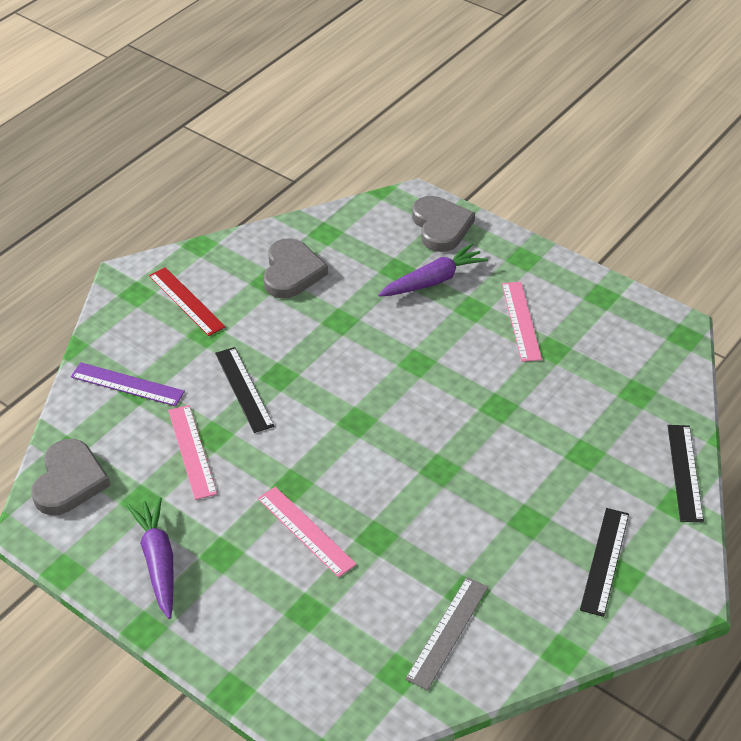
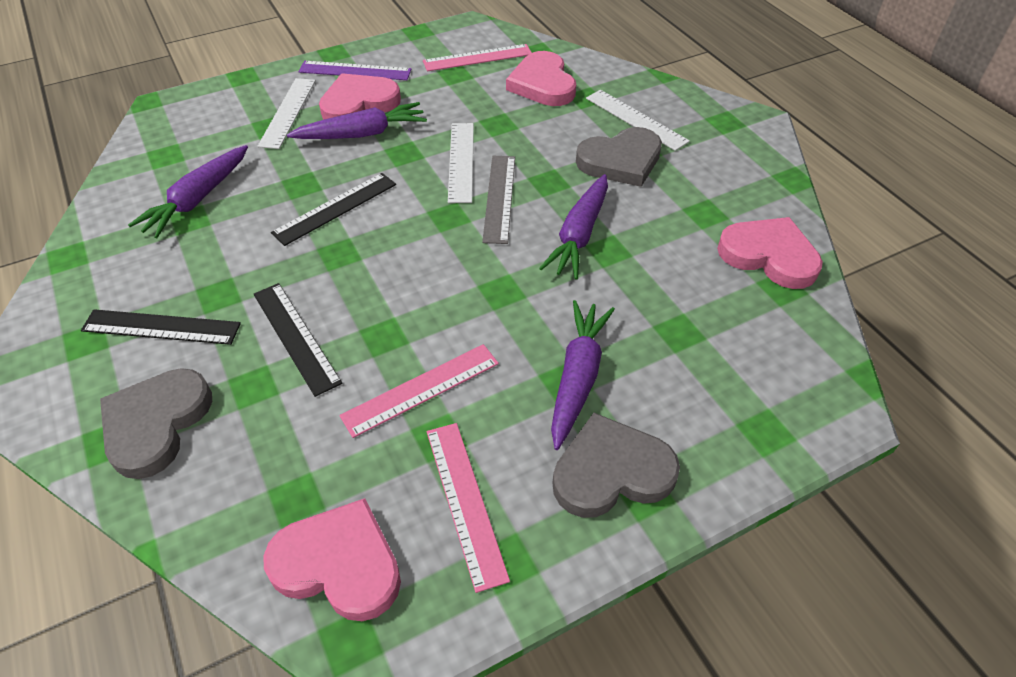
pink heart: 0 -> 4
purple carrot: 2 -> 4
red ruler: 1 -> 0
white ruler: 0 -> 3

